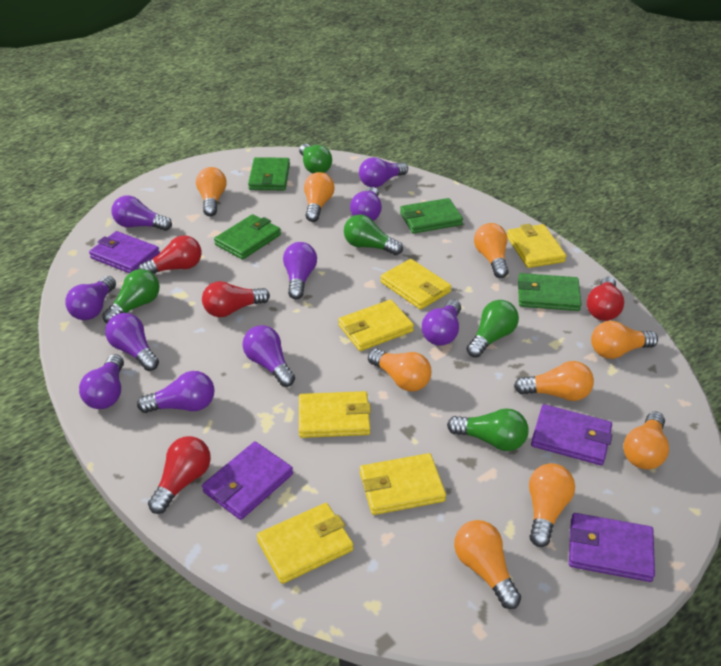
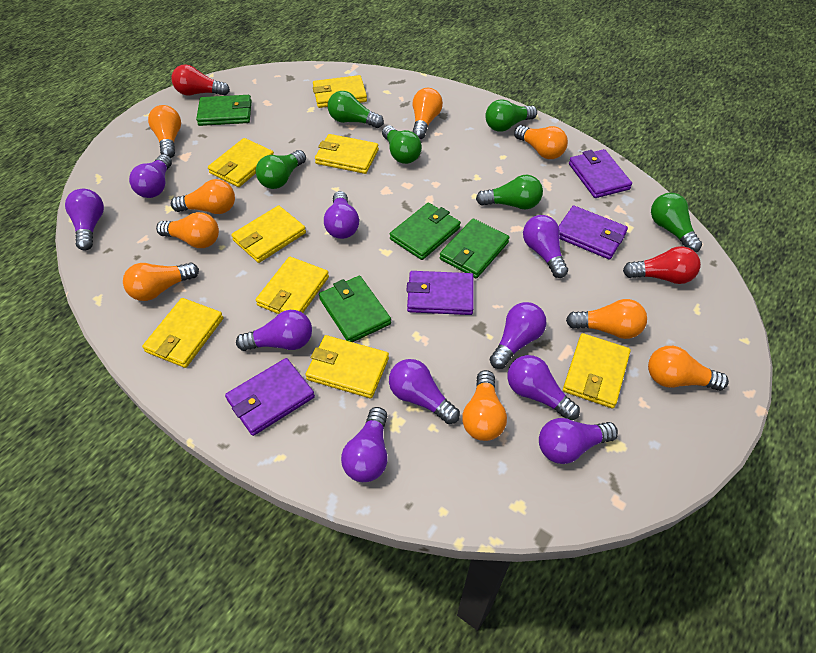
green light bulb: 5 -> 6
red light bulb: 4 -> 2
yellow wallet: 6 -> 8

